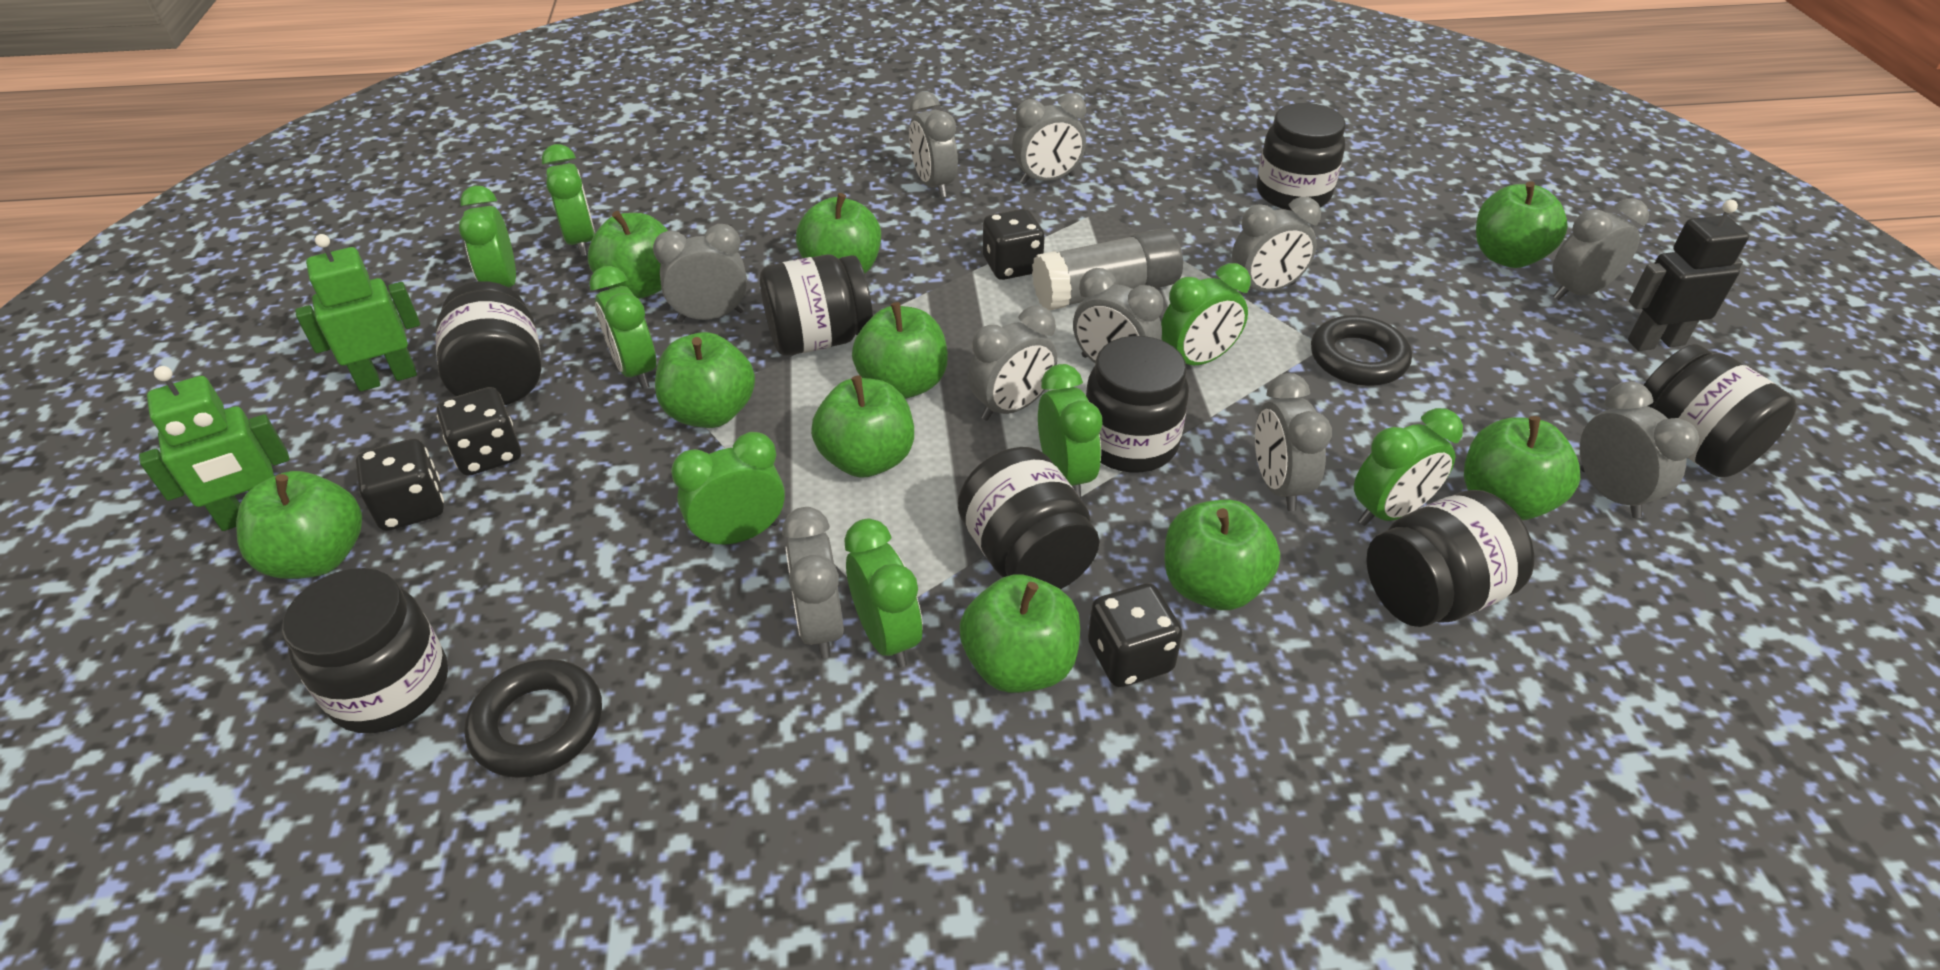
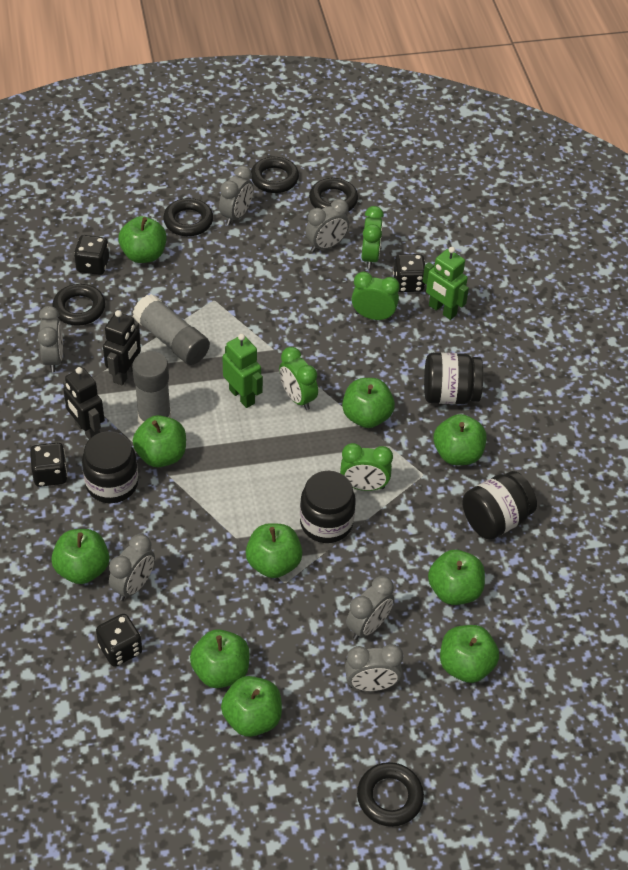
black jar: 8 -> 4
black ring: 2 -> 5
black robot: 1 -> 2
green clock: 8 -> 4
grey clock: 10 -> 6
grey glue stick: 1 -> 2

